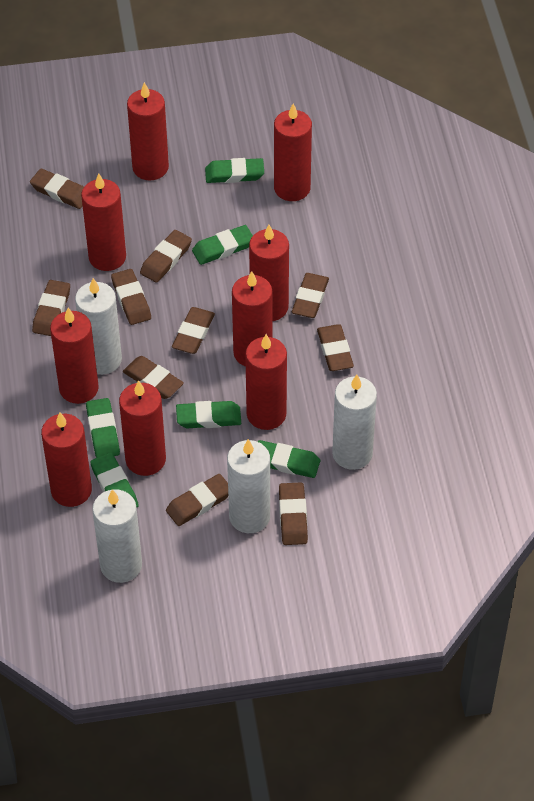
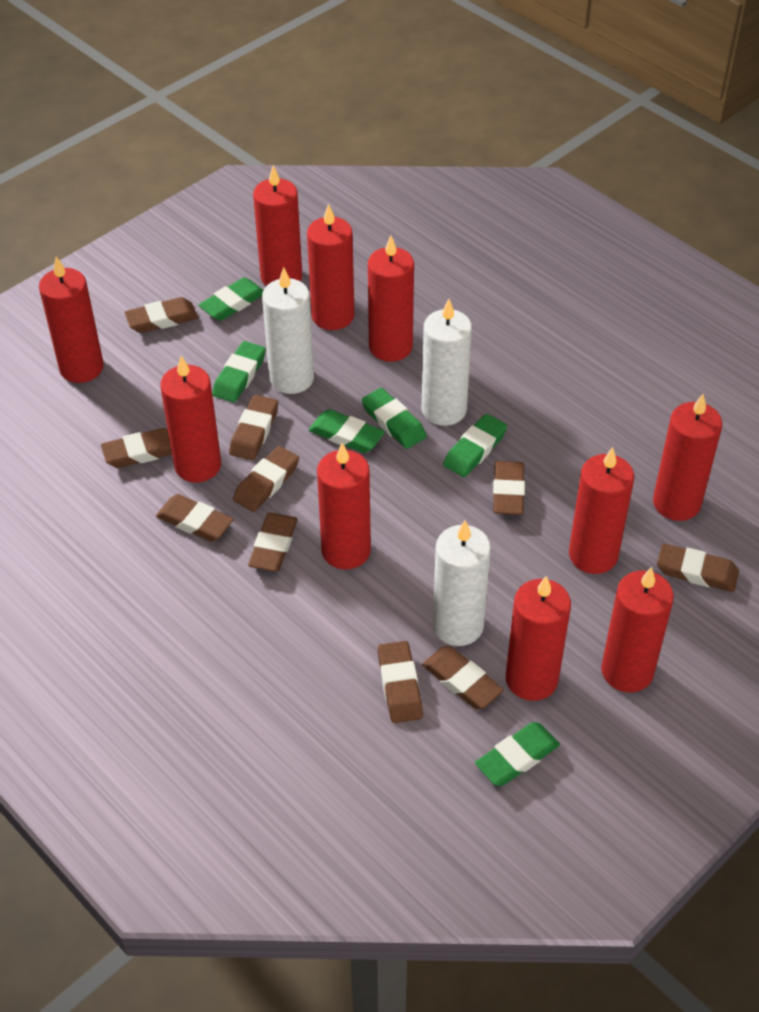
red candle: 9 -> 10
white candle: 4 -> 3

